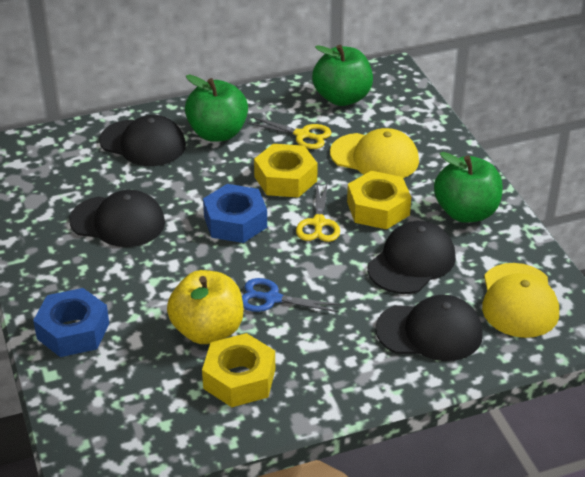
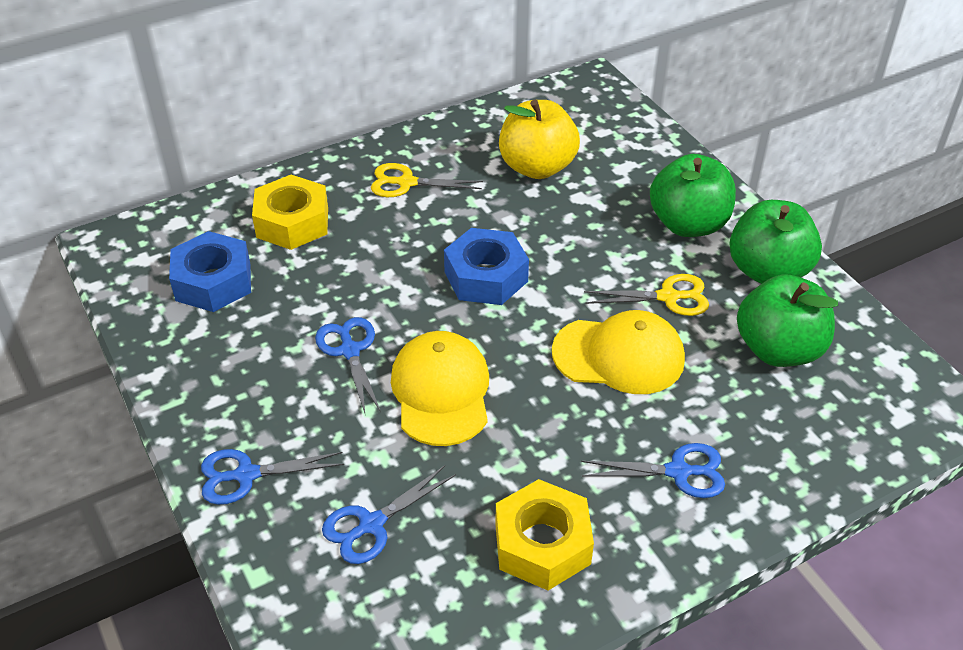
black cap: 4 -> 0
blue scissors: 1 -> 4
yellow nut: 3 -> 2

